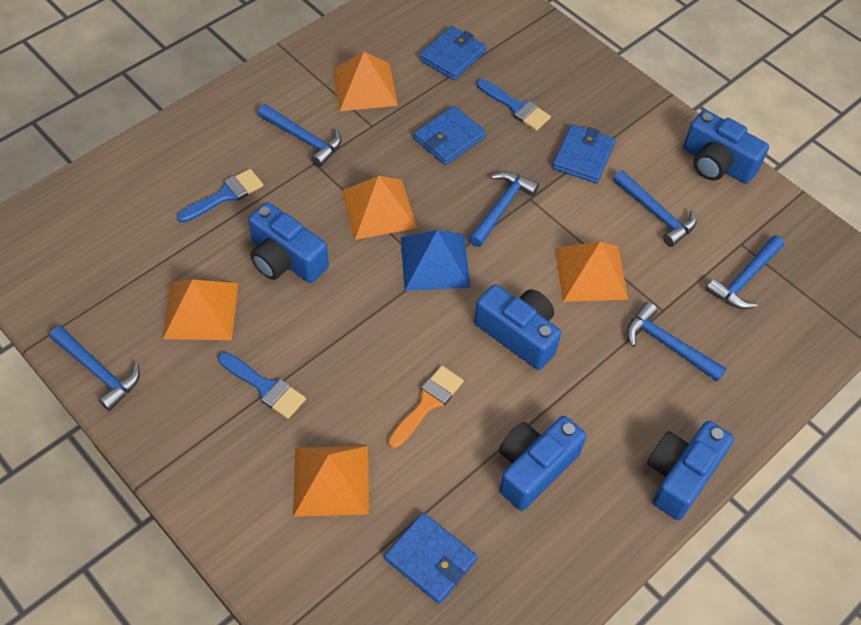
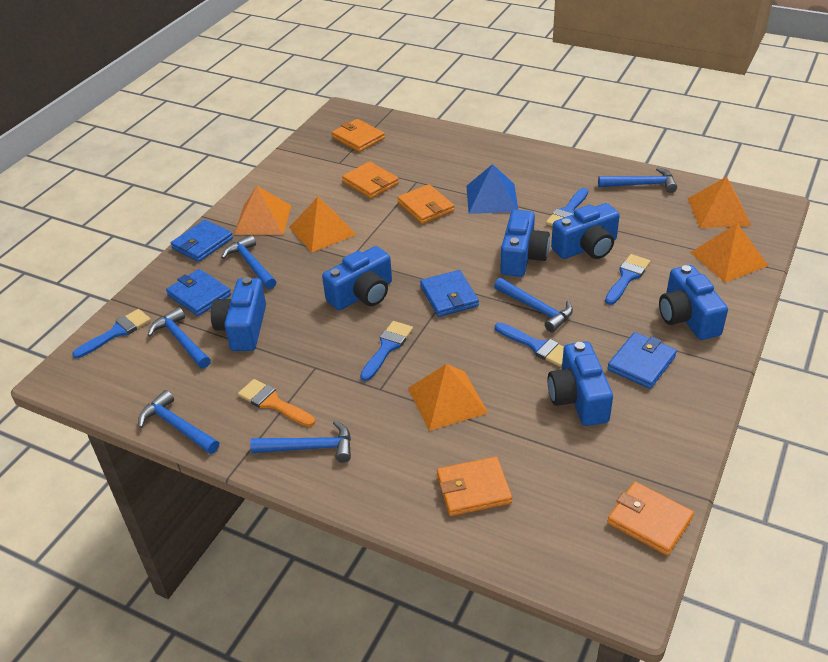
blue brush: 3 -> 5
blue camera: 5 -> 6
orange wallet: 0 -> 5

